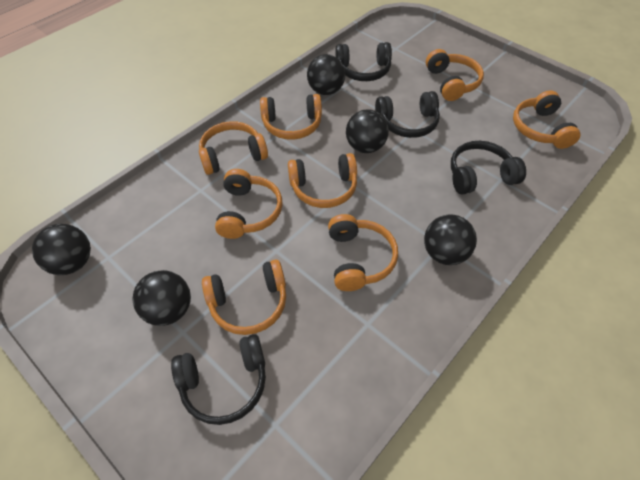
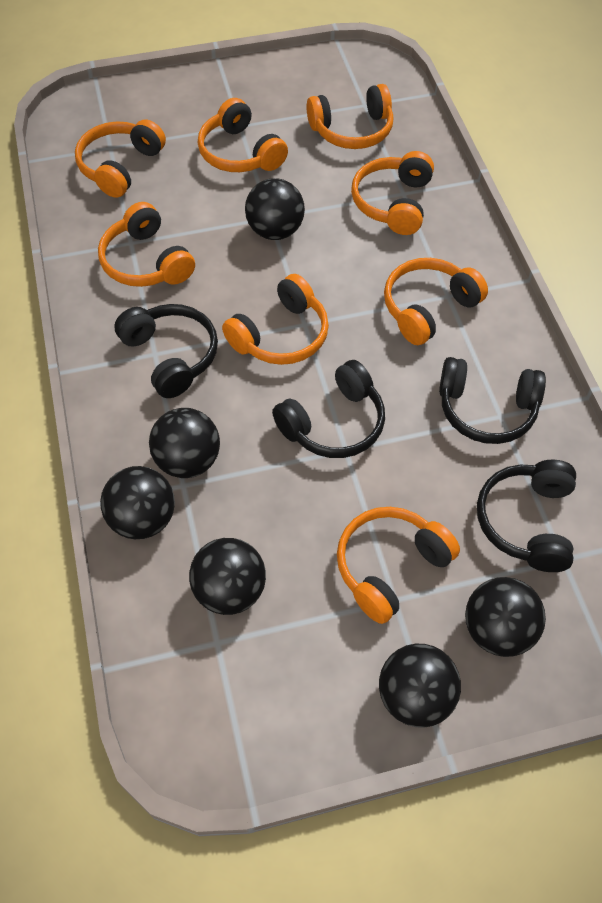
black ball: 5 -> 6

